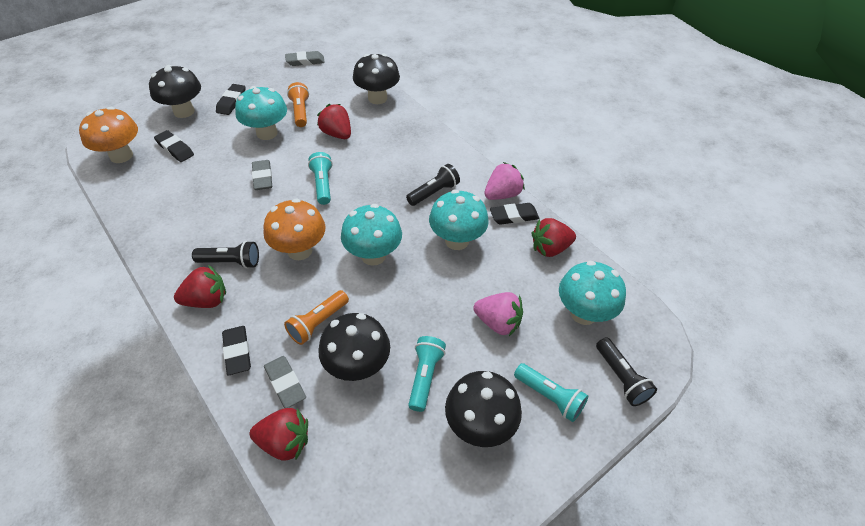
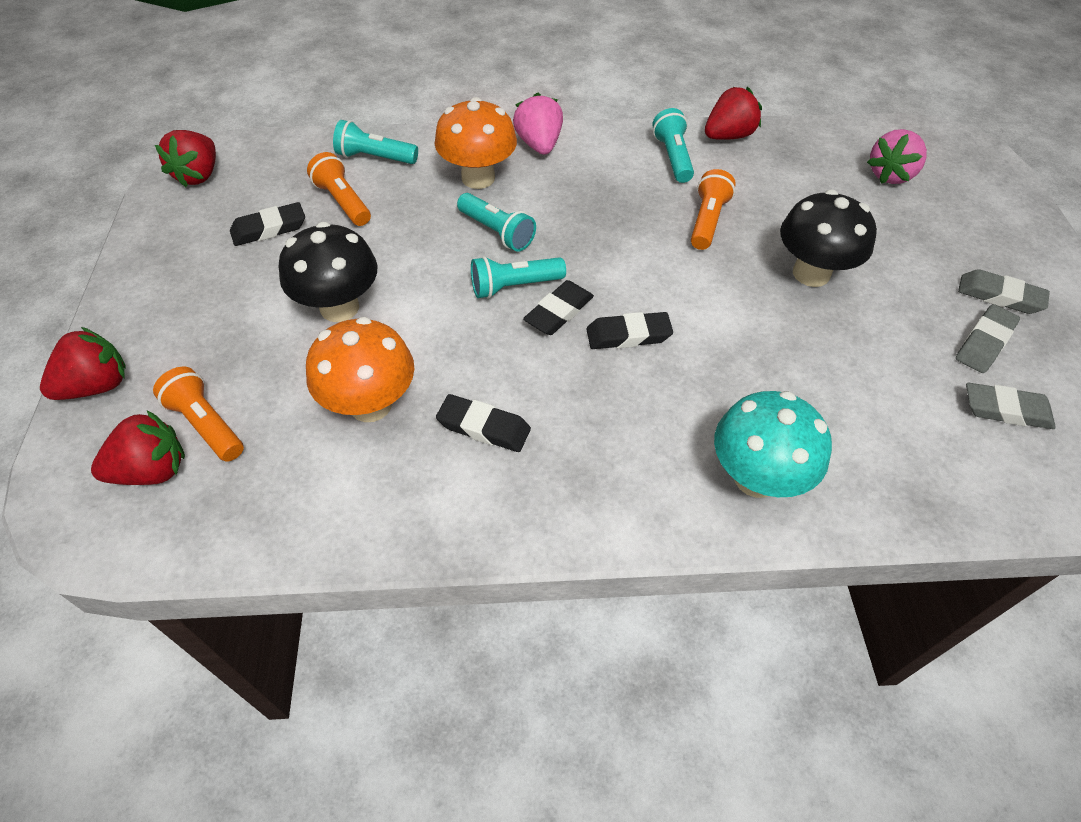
black flashlight: 3 -> 0
black mushroom: 4 -> 2
orange flashlight: 2 -> 3
turquoise flashlight: 3 -> 4
turquoise mushroom: 4 -> 1

